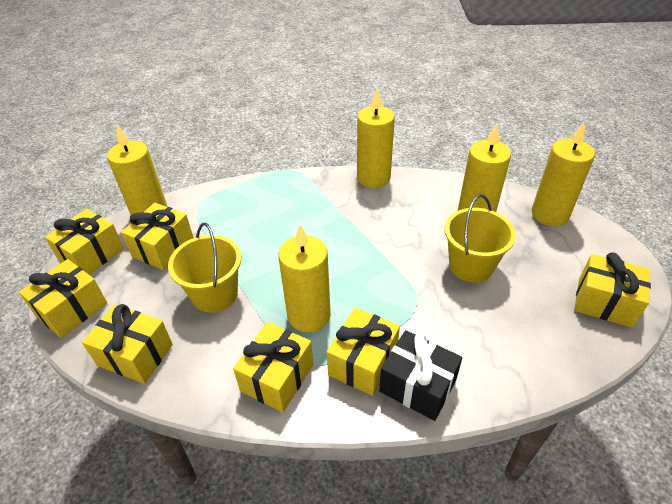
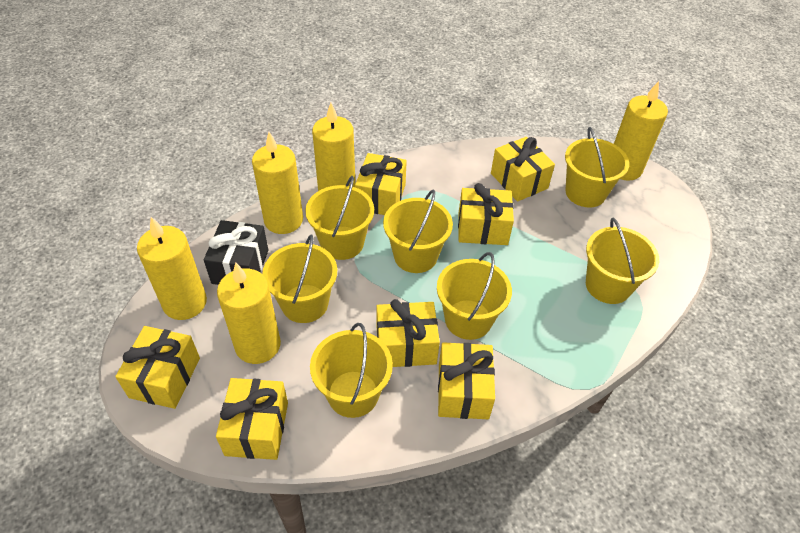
yellow bucket: 2 -> 7

